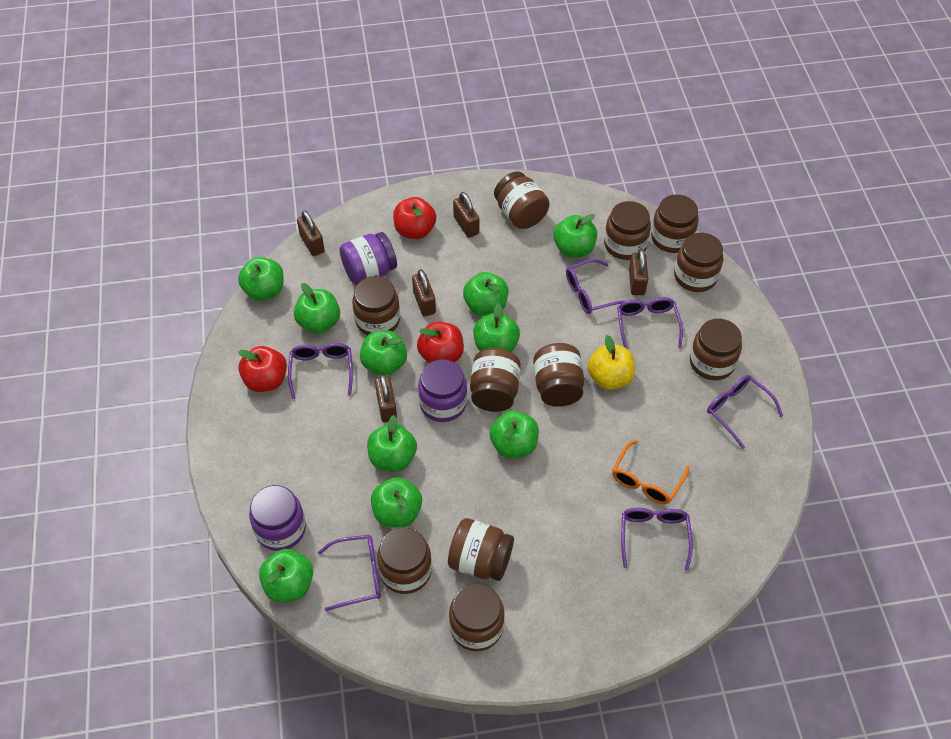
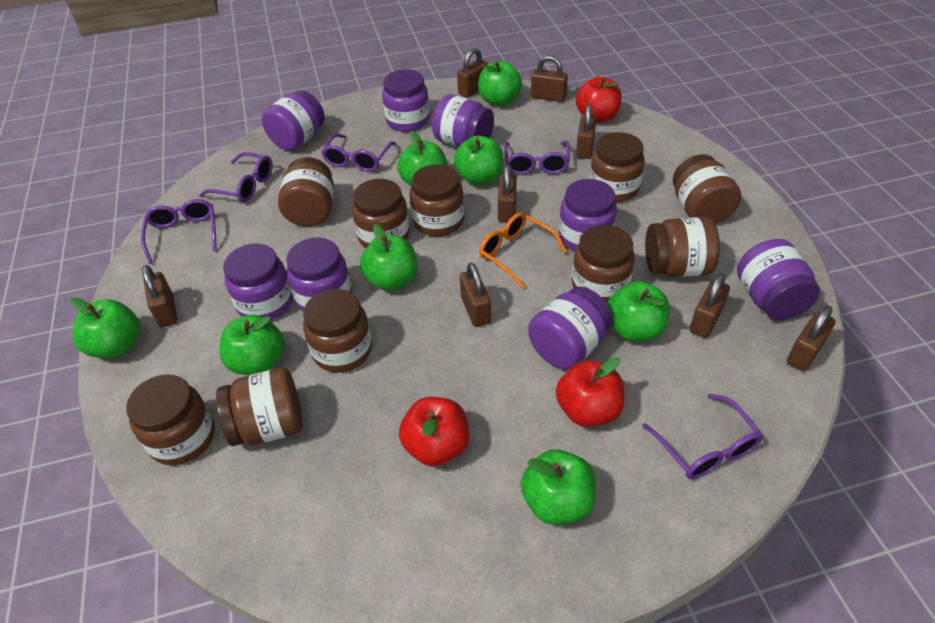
brown jar: 11 -> 10
brown padlock: 5 -> 8
green apple: 10 -> 8
purple glasses: 6 -> 5
purple jar: 3 -> 8
yellow apple: 1 -> 0

